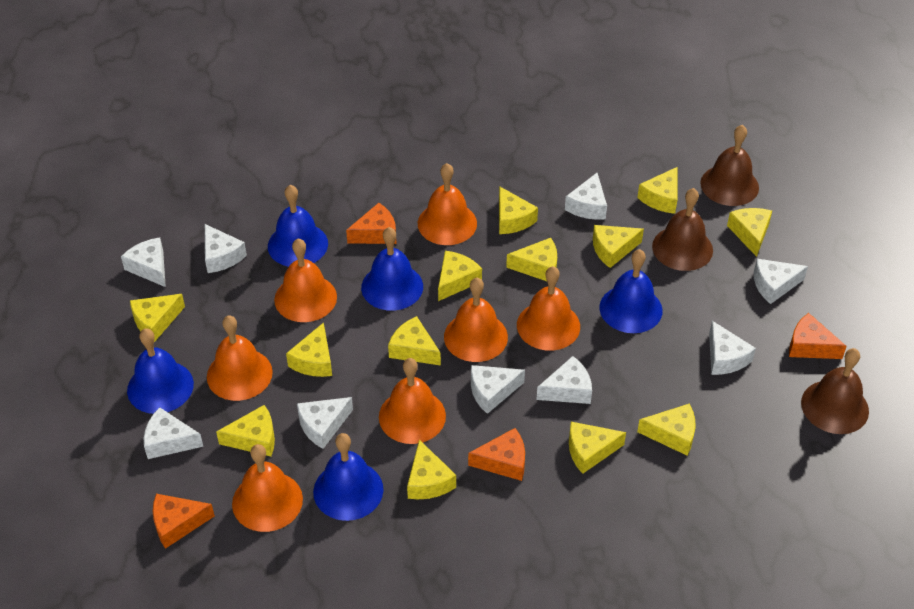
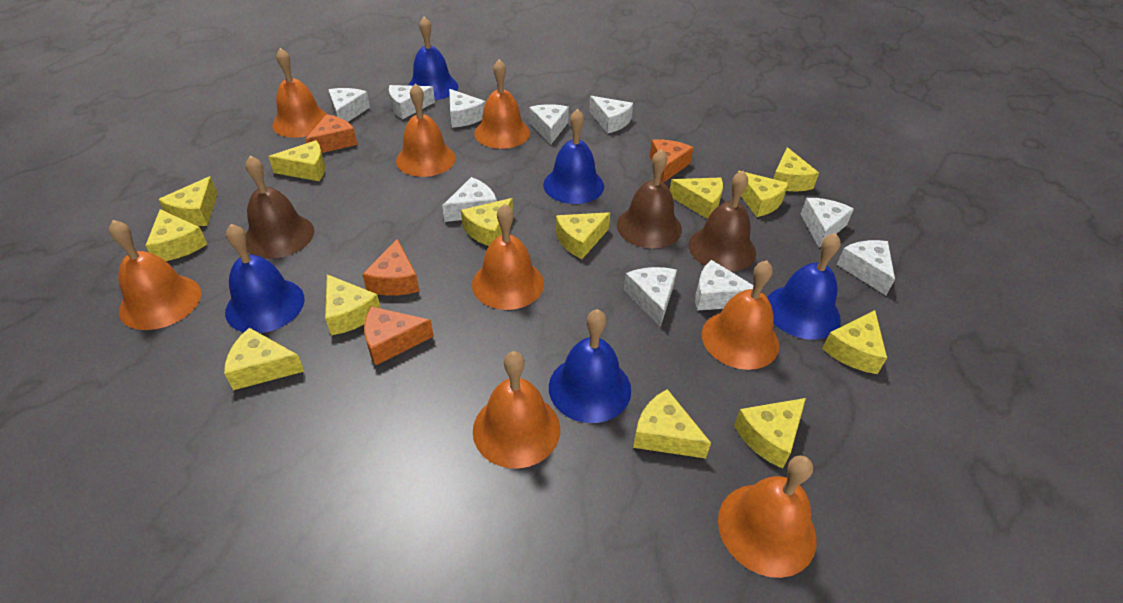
orange bell: 7 -> 8
white cheese: 9 -> 10

